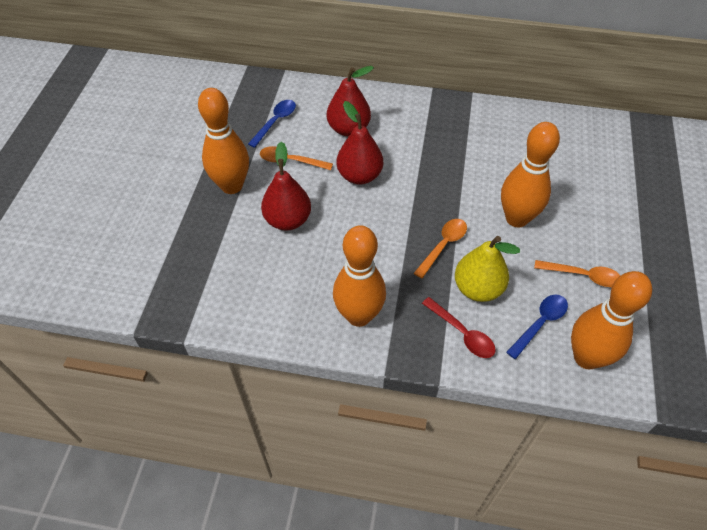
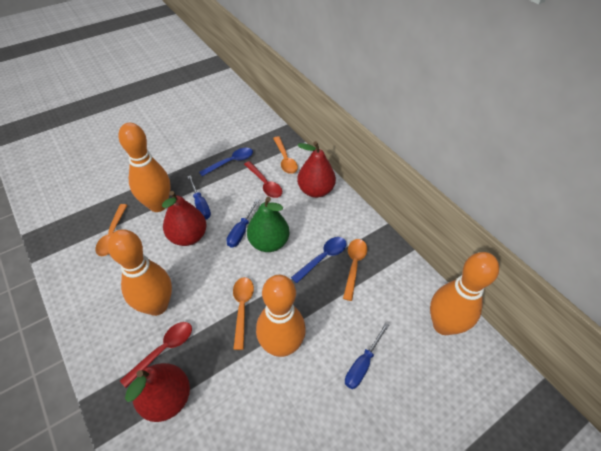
blue screwdriver: 0 -> 3
green pear: 0 -> 1
orange spoon: 3 -> 4
red spoon: 1 -> 2
yellow pear: 1 -> 0

